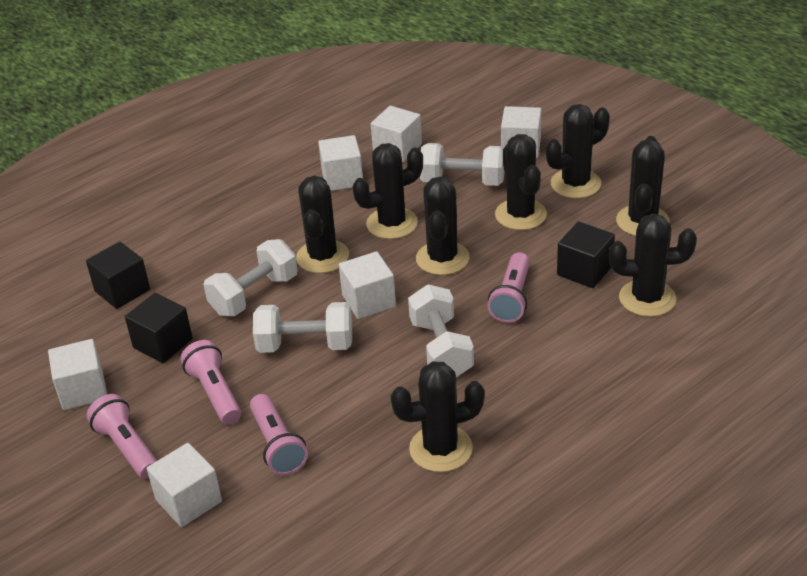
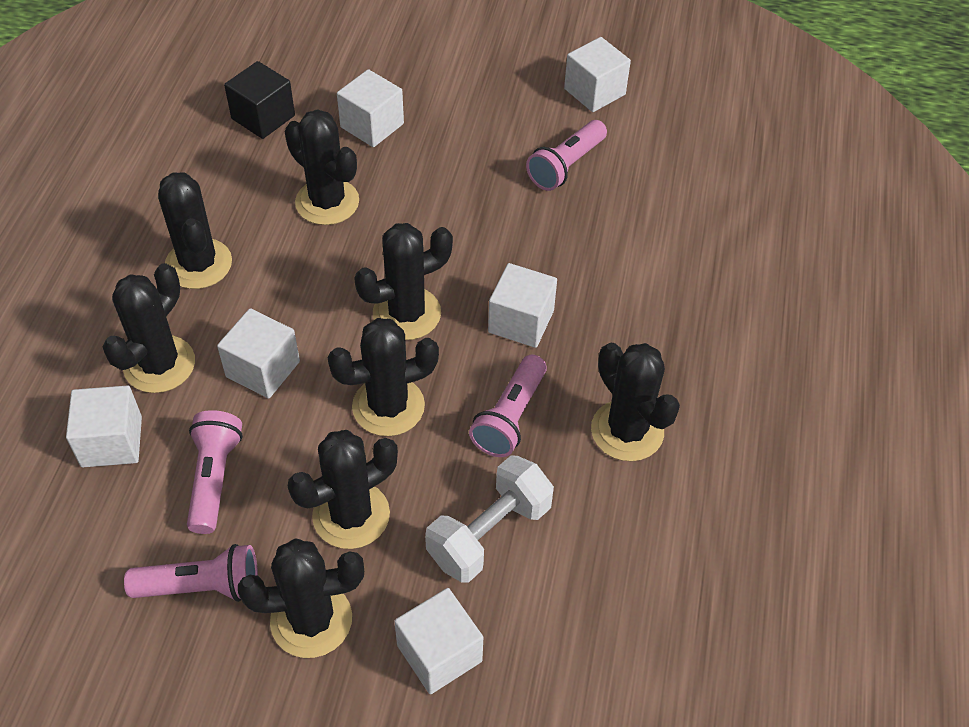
black cube: 3 -> 1
white dumbbell: 4 -> 1

